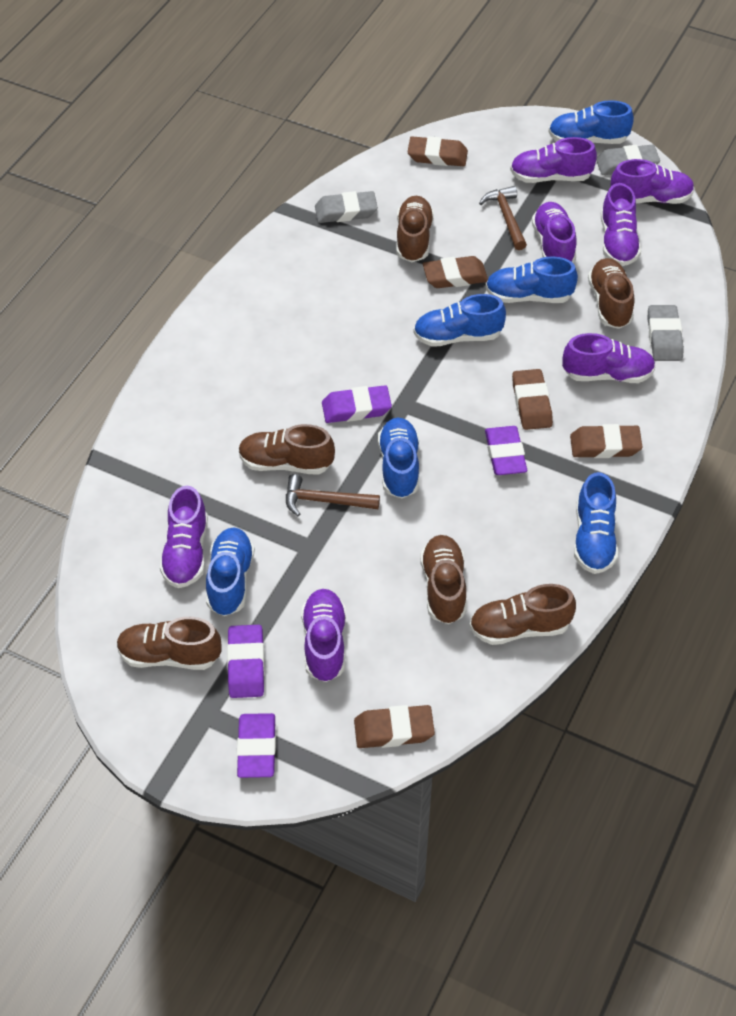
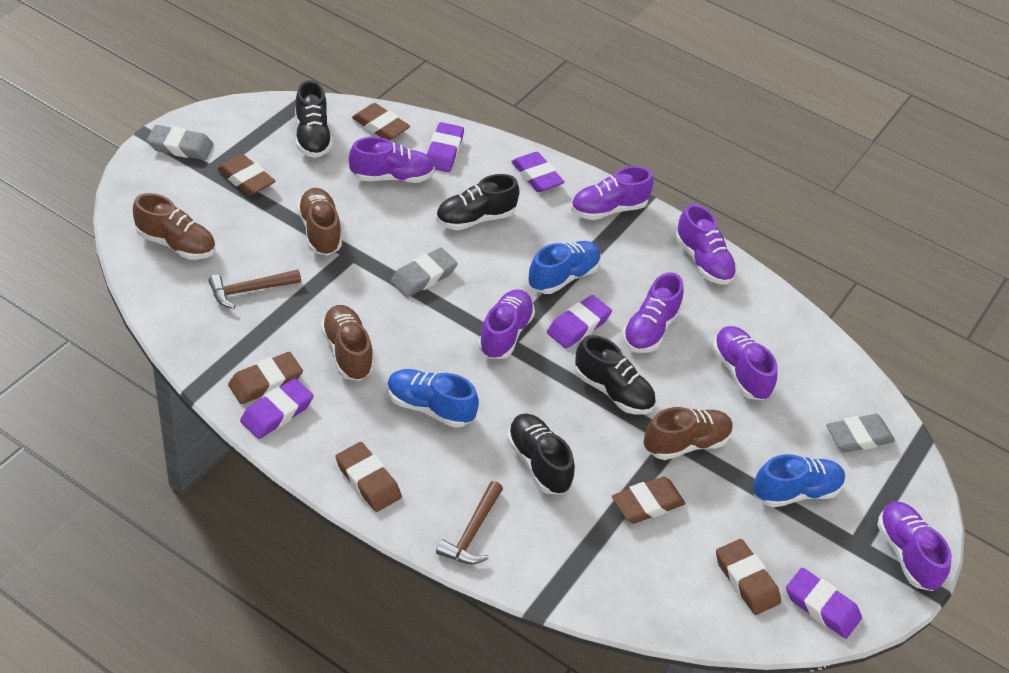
black shoe: 0 -> 4
blue shoe: 6 -> 3
brown eraser: 5 -> 6
brown shoe: 6 -> 4
purple eraser: 4 -> 5

